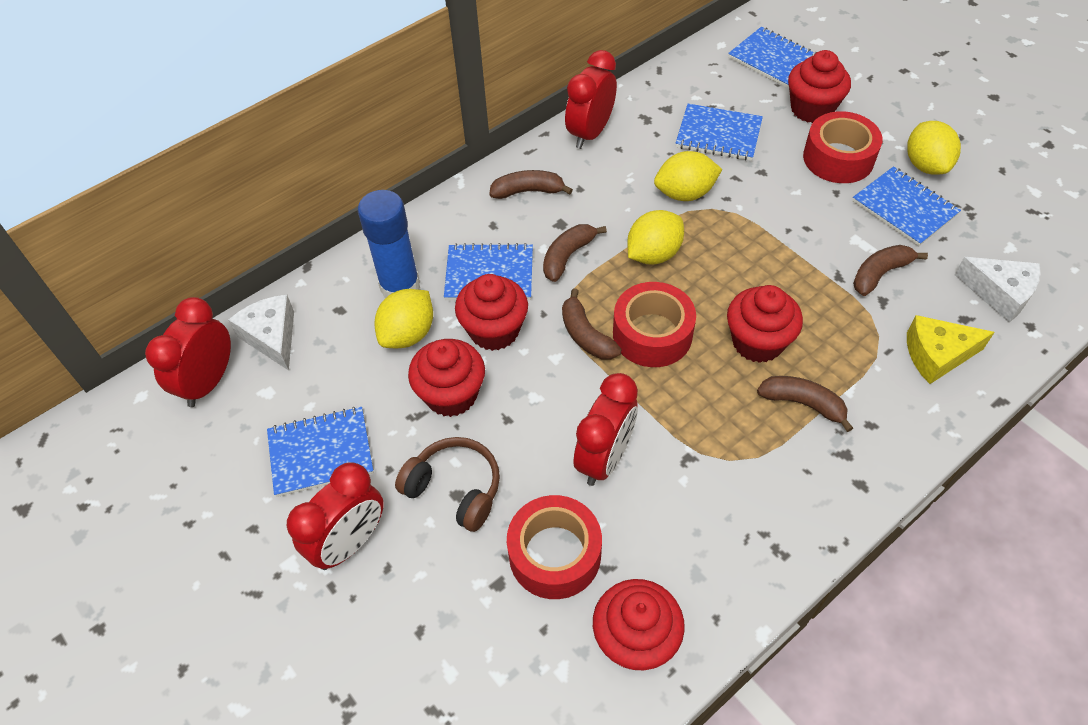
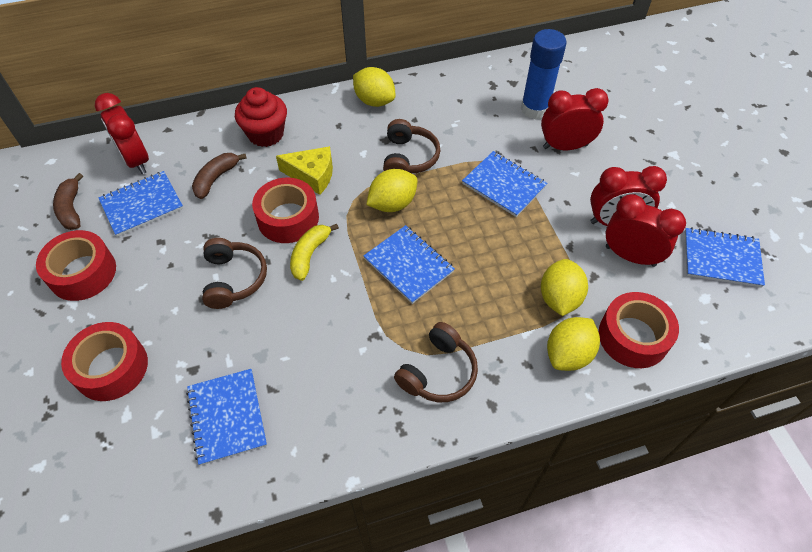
brown banana: 5 -> 2
brown headphones: 1 -> 3
red cupcake: 5 -> 1
red tape: 3 -> 4
white cheese: 2 -> 0
yellow banana: 0 -> 1

